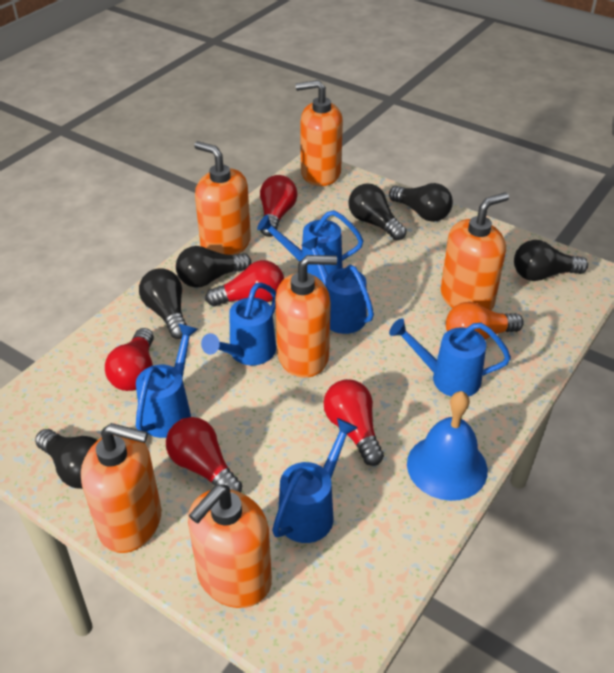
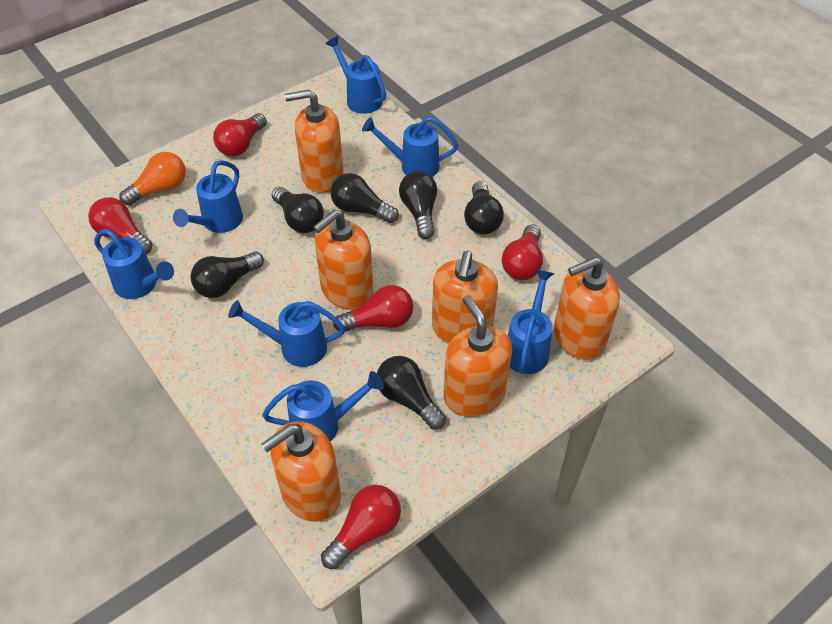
blue bell: 1 -> 0
blue watering can: 6 -> 7

